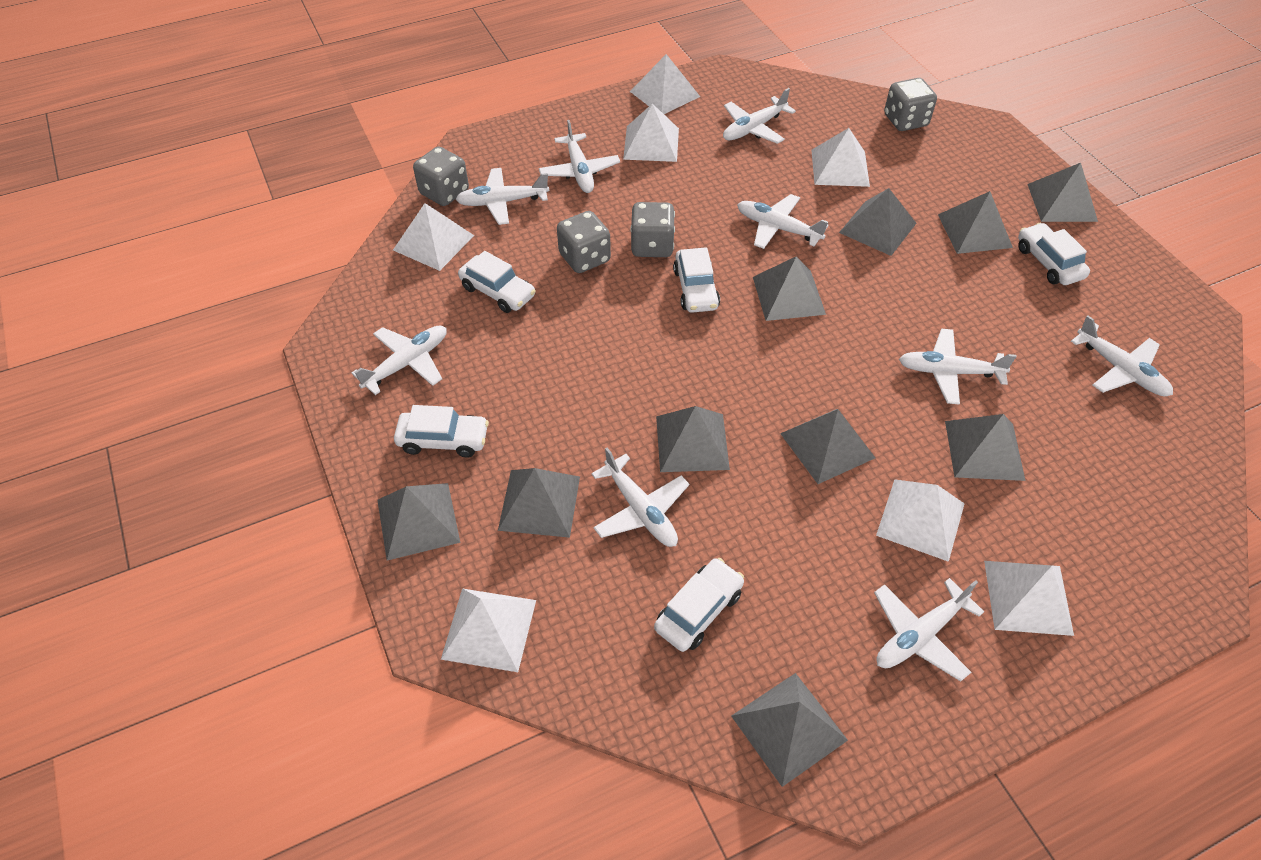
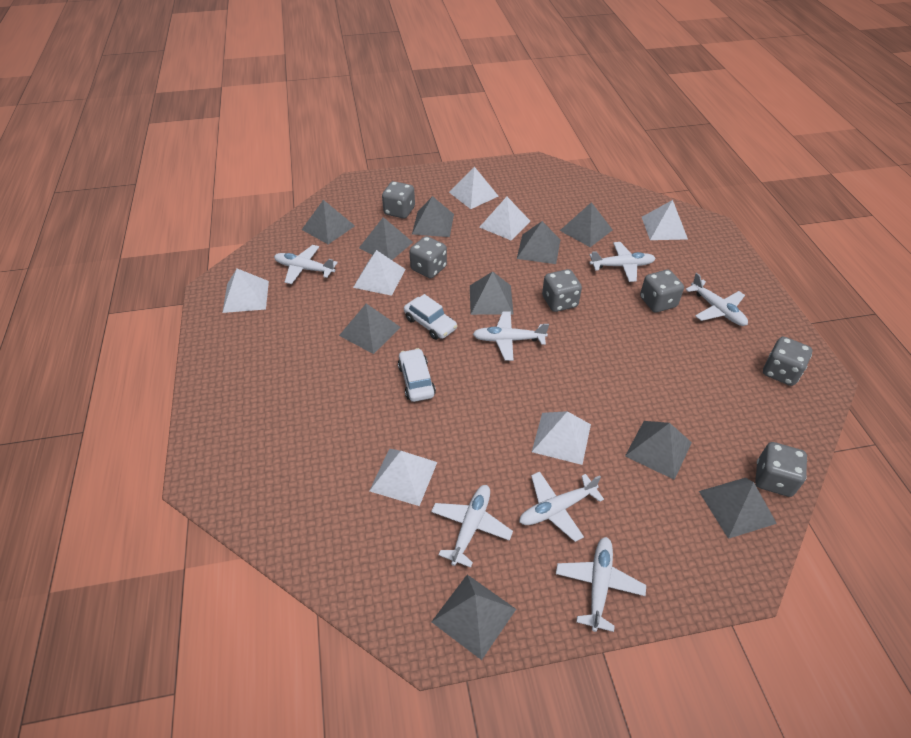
grey dice: 4 -> 6
white car: 5 -> 2
white plane: 9 -> 7

